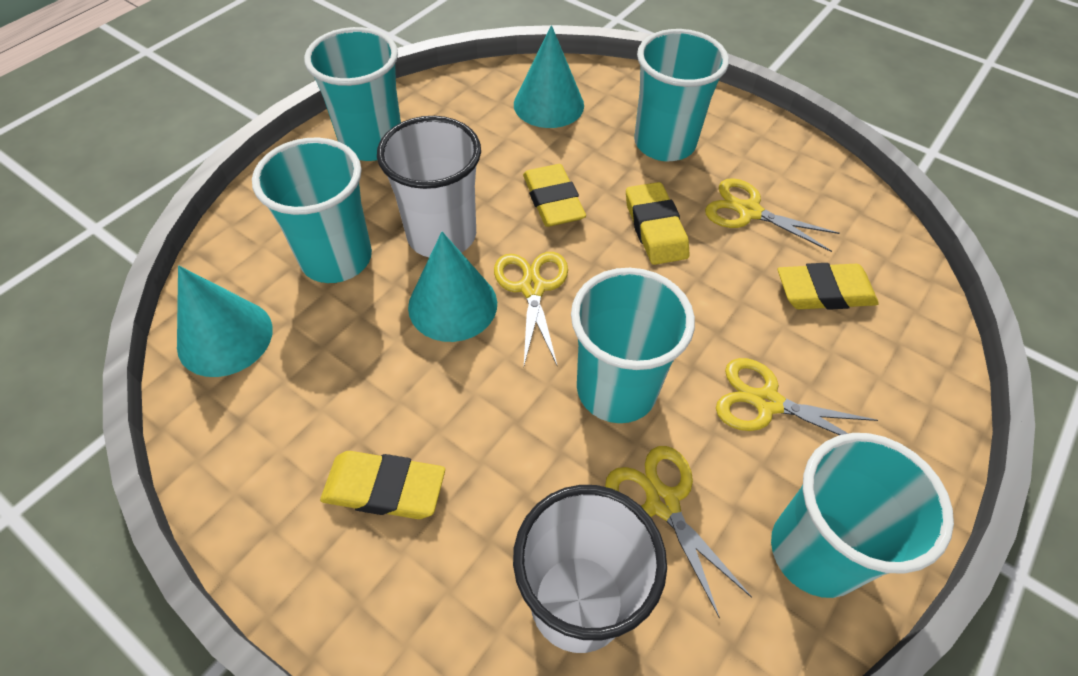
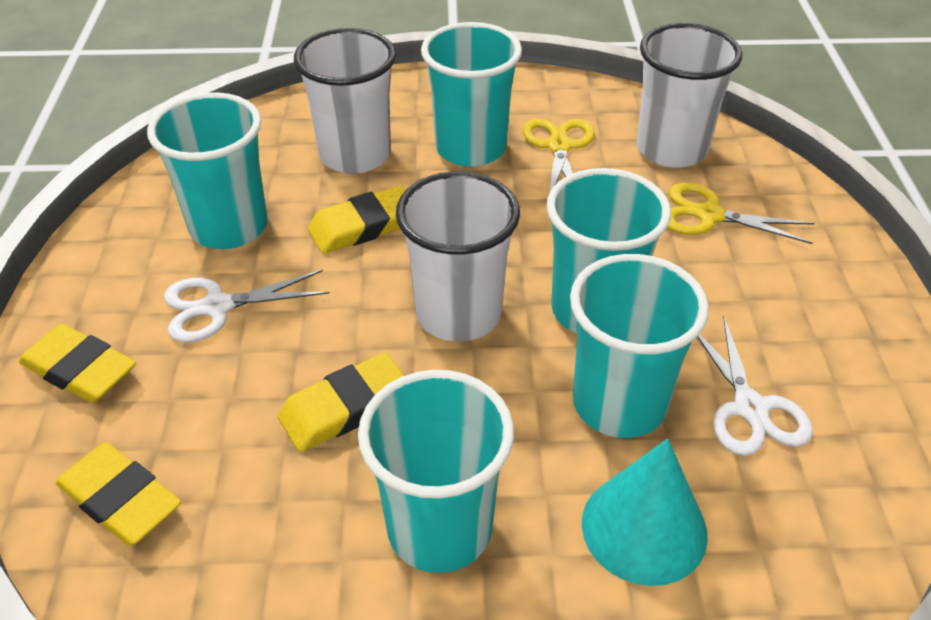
turquoise cone: 3 -> 1
white cup: 2 -> 3
white scissors: 0 -> 2
yellow scissors: 4 -> 2

